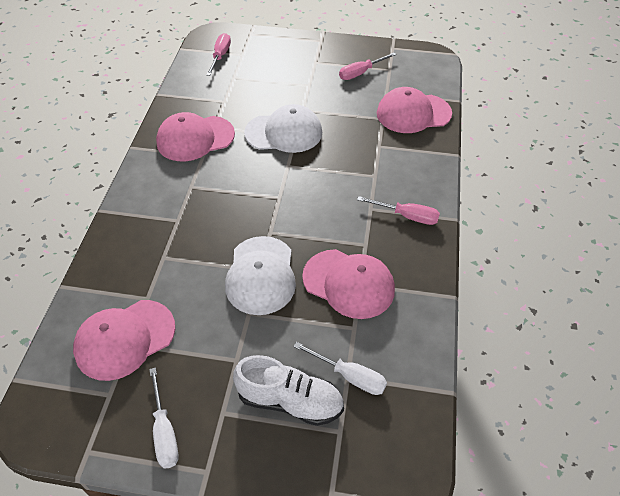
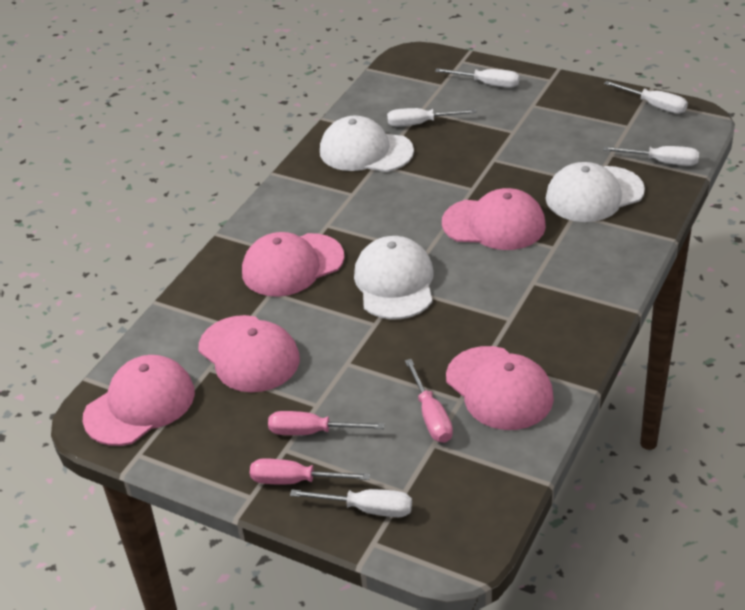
pink cap: 4 -> 5
white cap: 2 -> 3
white screwdriver: 2 -> 5
white shoe: 1 -> 0

